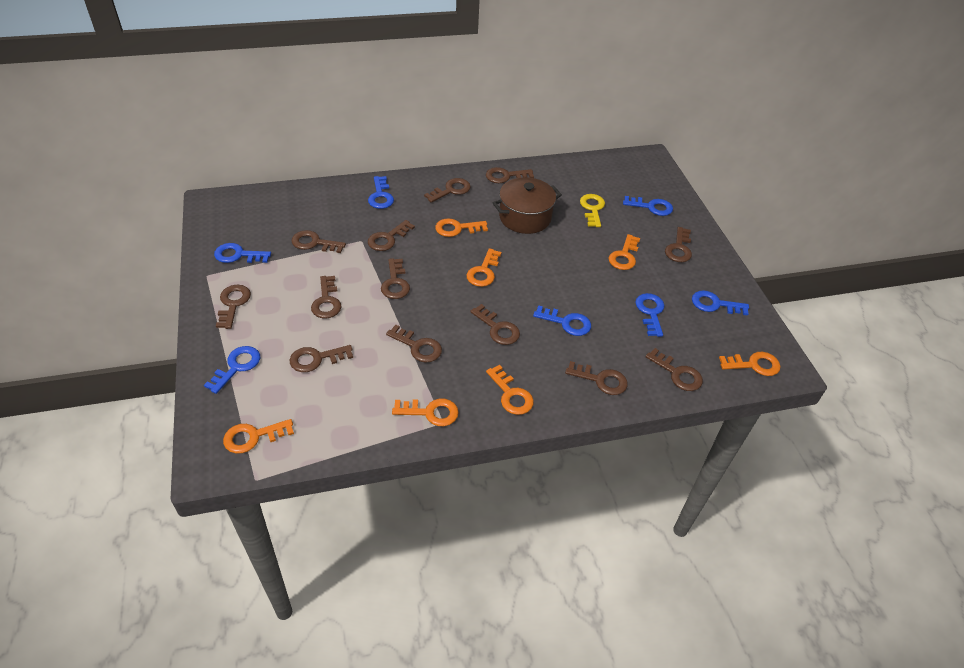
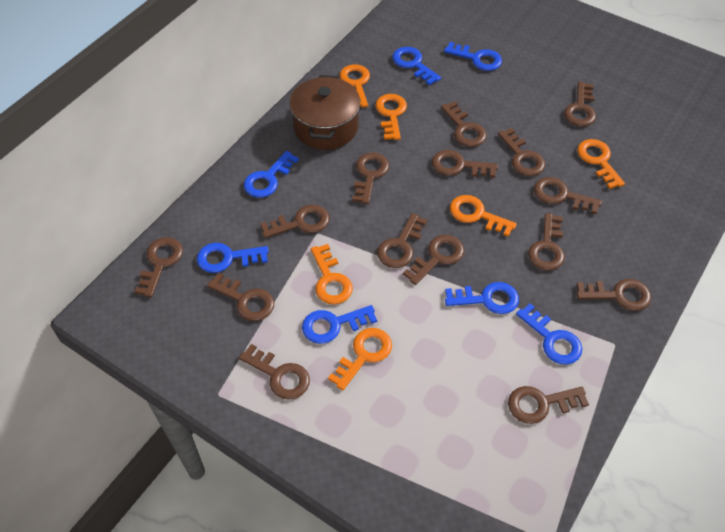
brown key: 13 -> 15
orange key: 7 -> 6
yellow key: 1 -> 0

